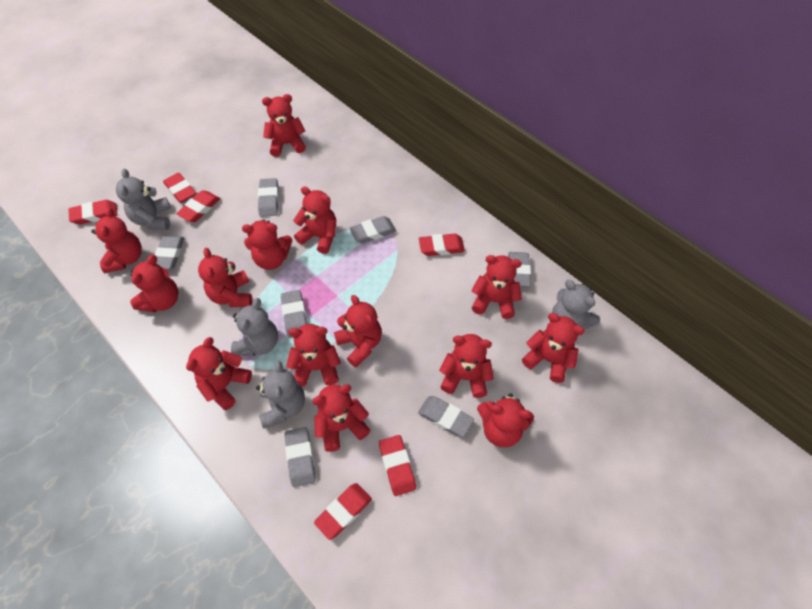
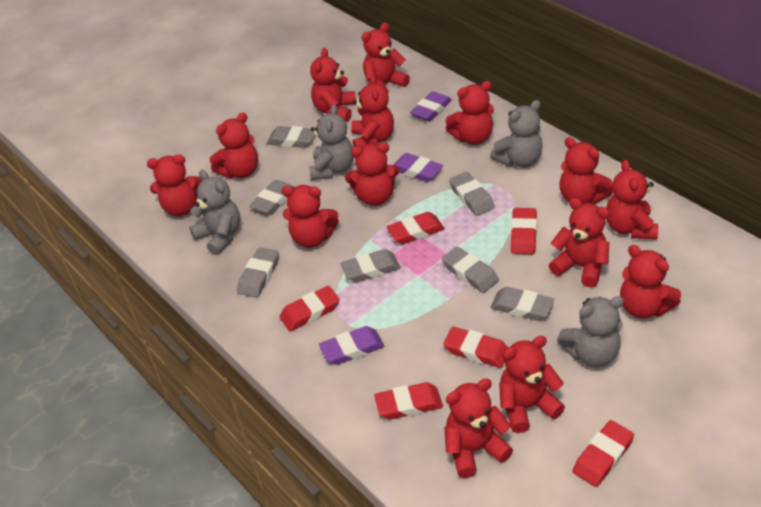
purple eraser: 0 -> 3

